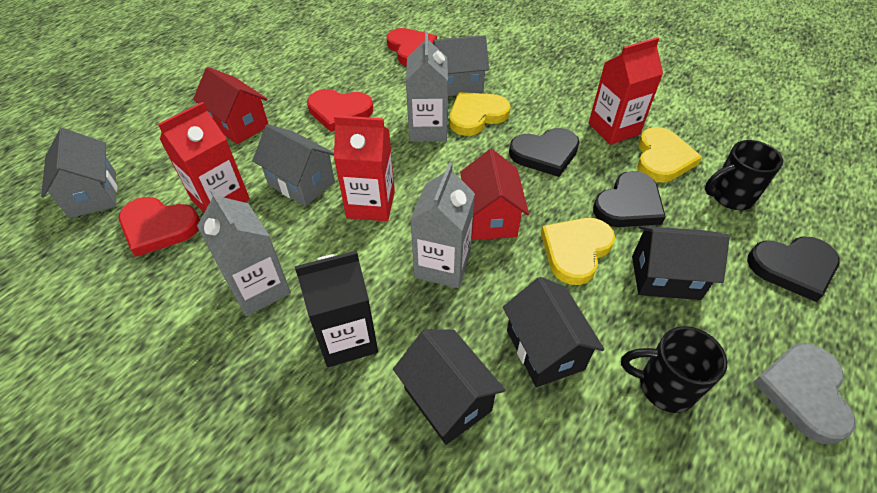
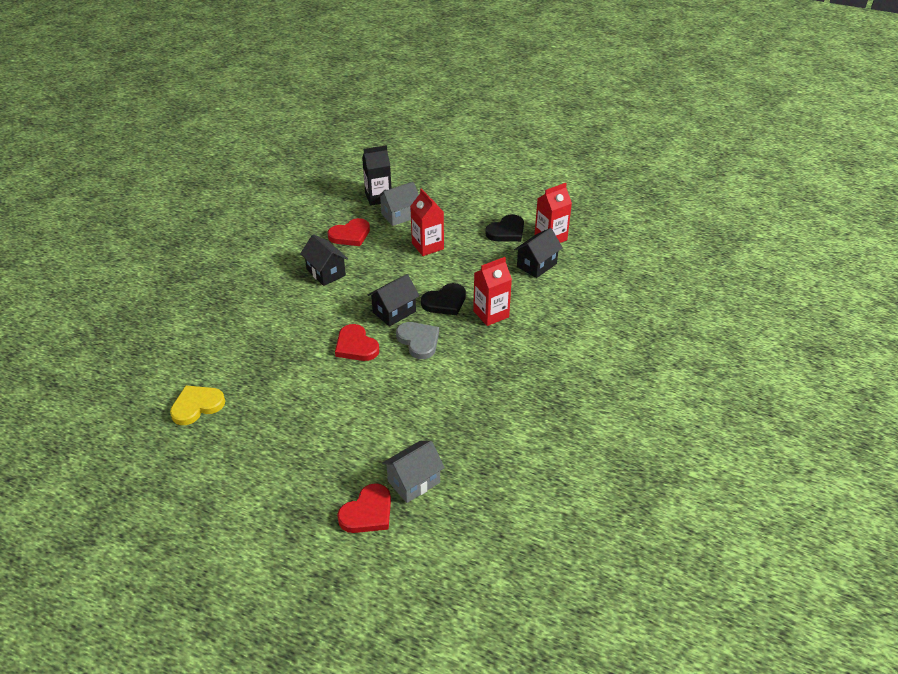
black heart: 3 -> 2
black mug: 2 -> 0
grey carton: 3 -> 0
grey house: 3 -> 2
red house: 2 -> 0
yellow heart: 3 -> 1

